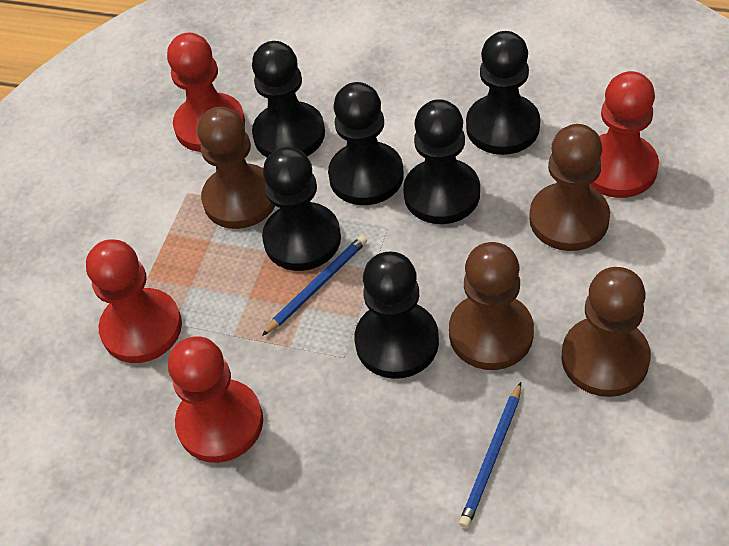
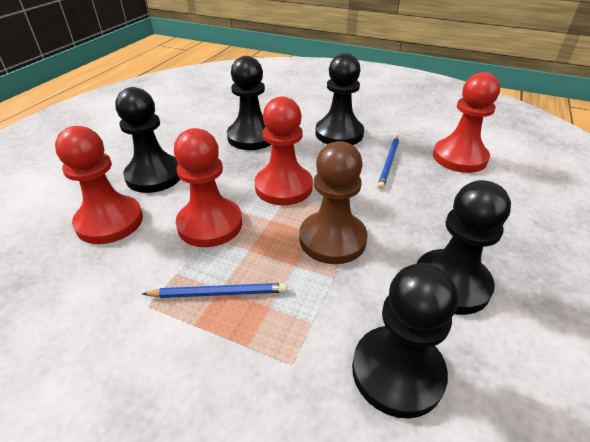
black pawn: 6 -> 5
brown pawn: 4 -> 1

